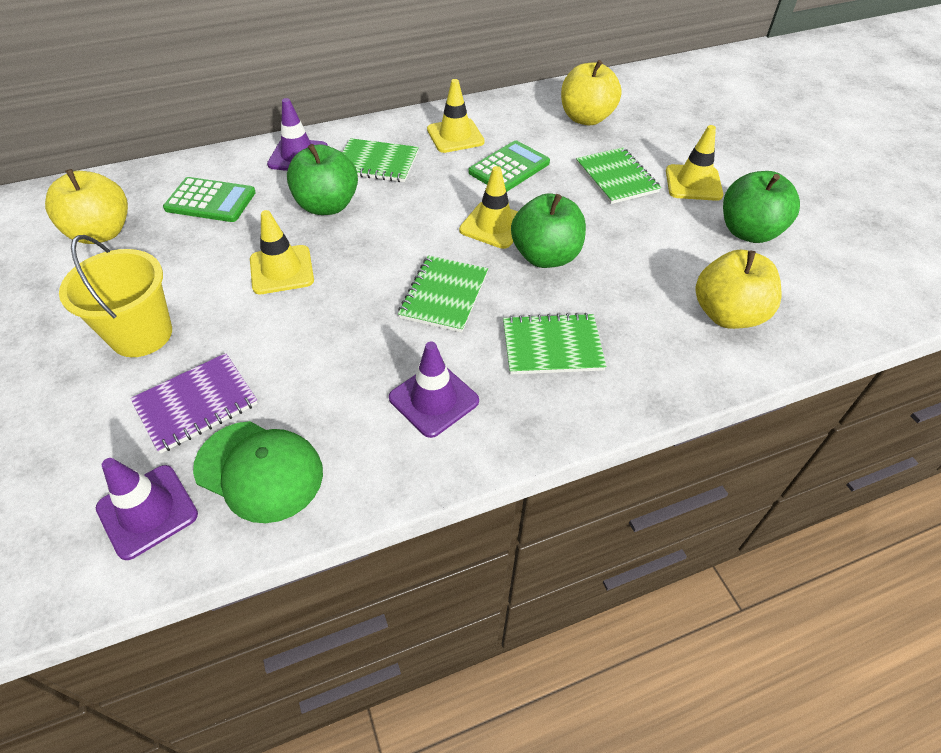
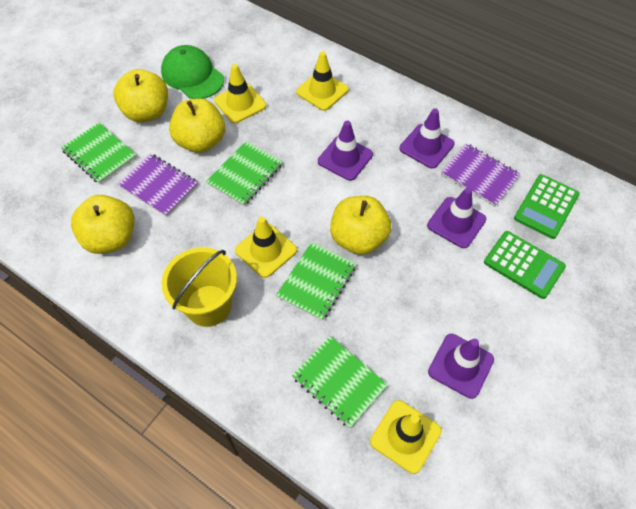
green apple: 3 -> 0
purple notebook: 1 -> 2
purple traffic cone: 3 -> 4
yellow apple: 3 -> 4

